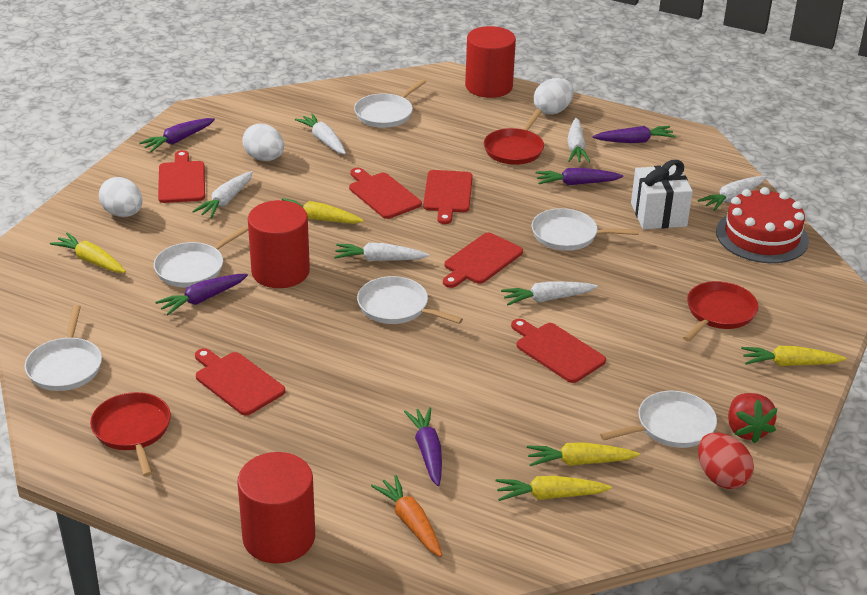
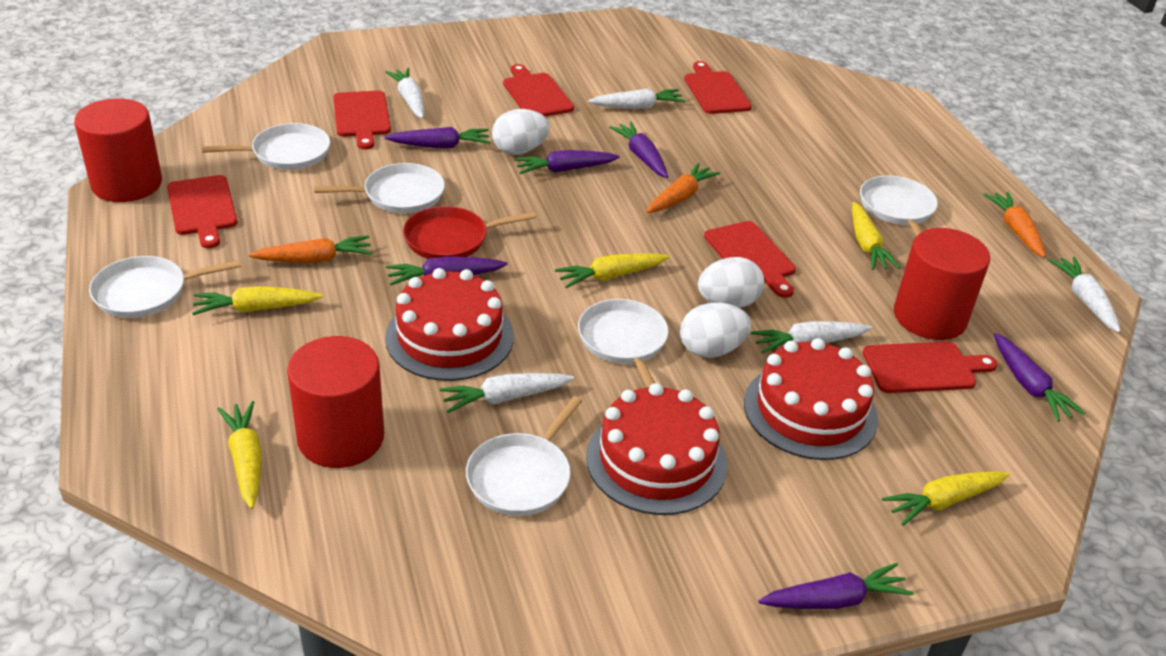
orange carrot: 1 -> 3
purple carrot: 5 -> 6
red cake: 1 -> 3
red egg: 1 -> 0
red pan: 3 -> 1
red strawberry: 1 -> 0
white carrot: 6 -> 5
white gift: 1 -> 0

